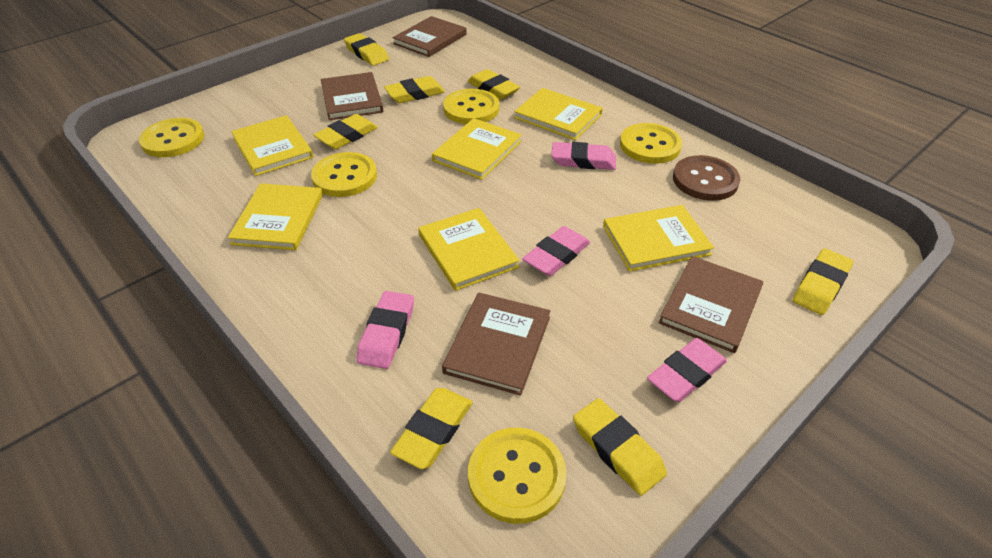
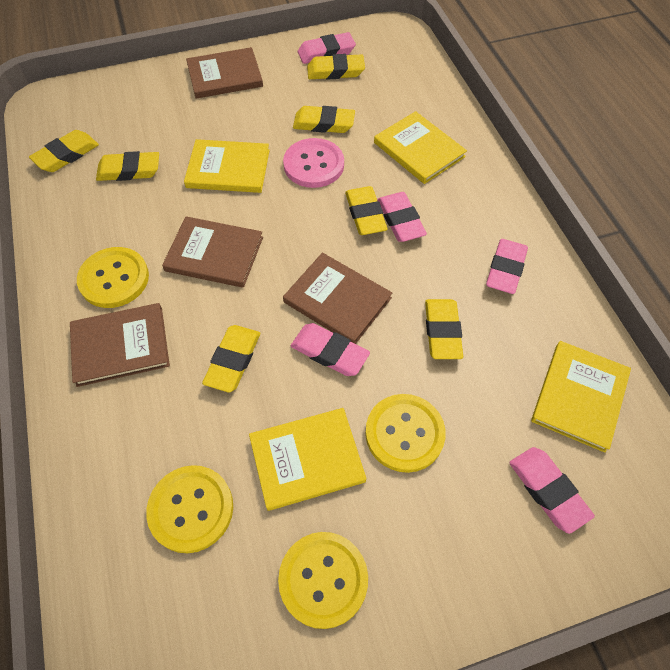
brown button: 1 -> 0
pink button: 0 -> 1
pink eraser: 4 -> 5
yellow book: 6 -> 4
yellow button: 5 -> 4

